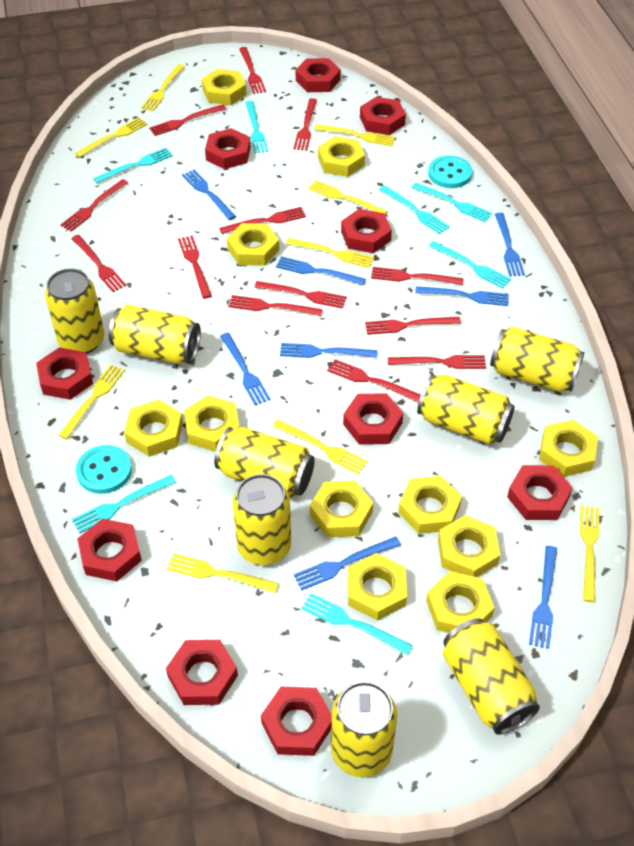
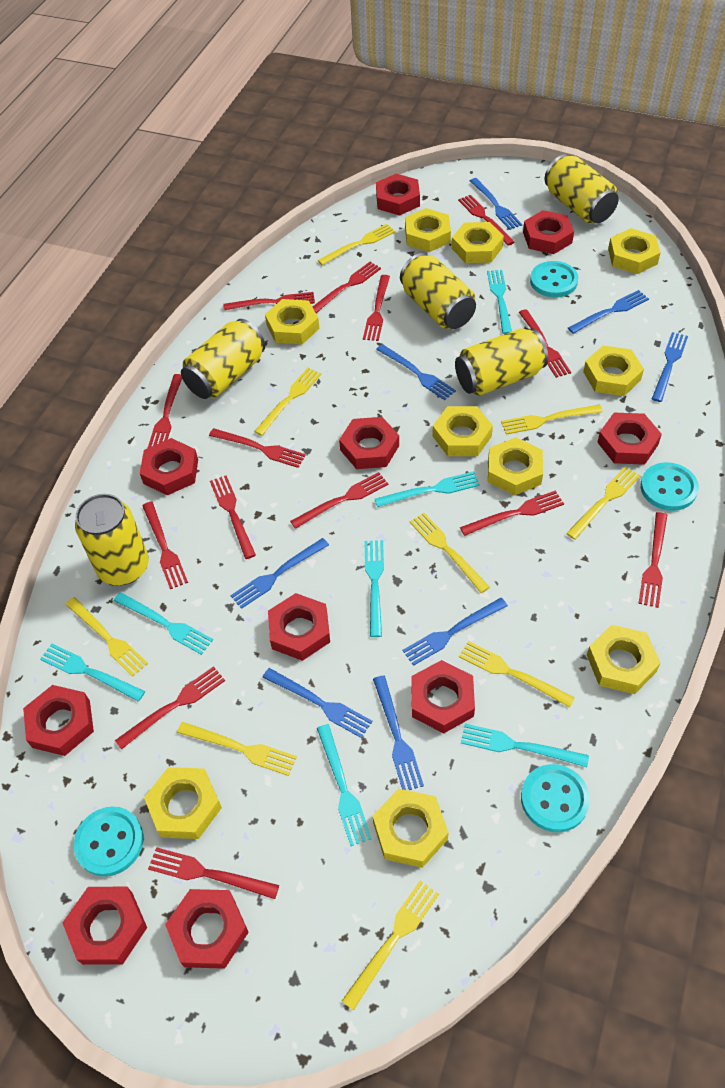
red fork: 13 -> 14
turquoise button: 2 -> 4
yellow can: 8 -> 5
yellow nut: 11 -> 10

